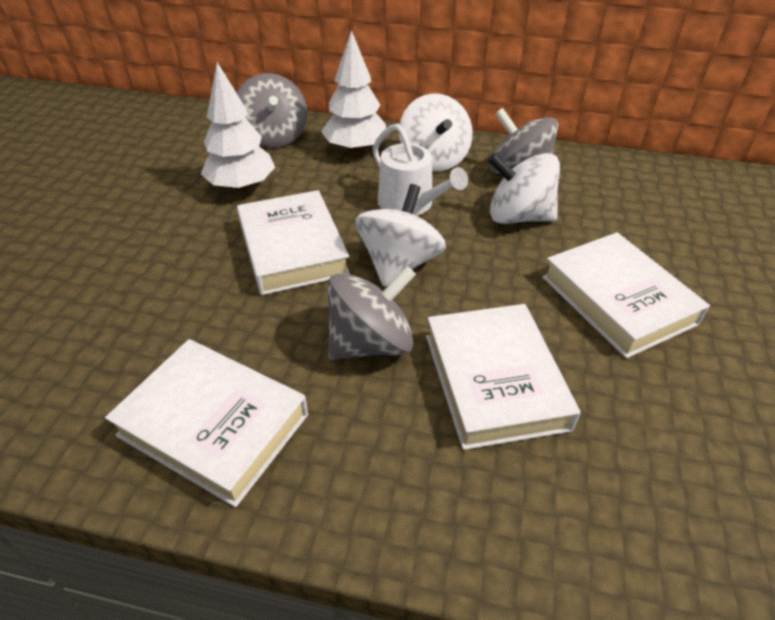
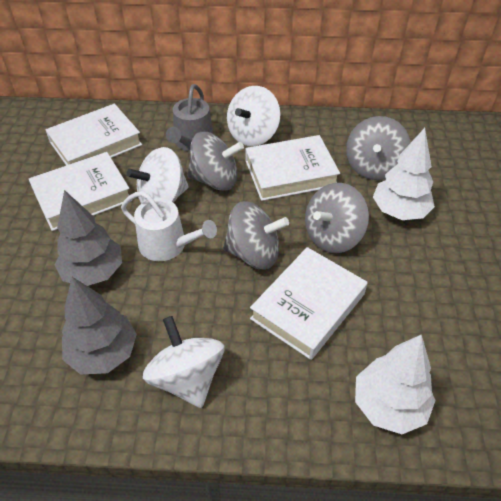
grey spinning top: 3 -> 4
grey tree: 0 -> 2
grey watering can: 0 -> 1

